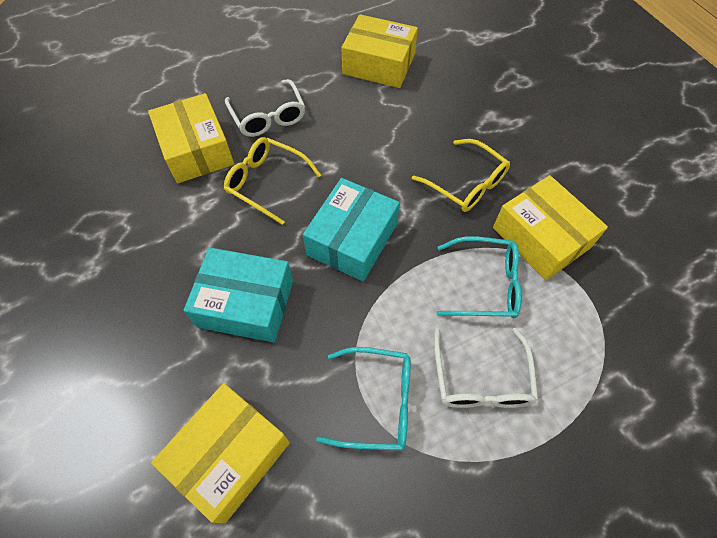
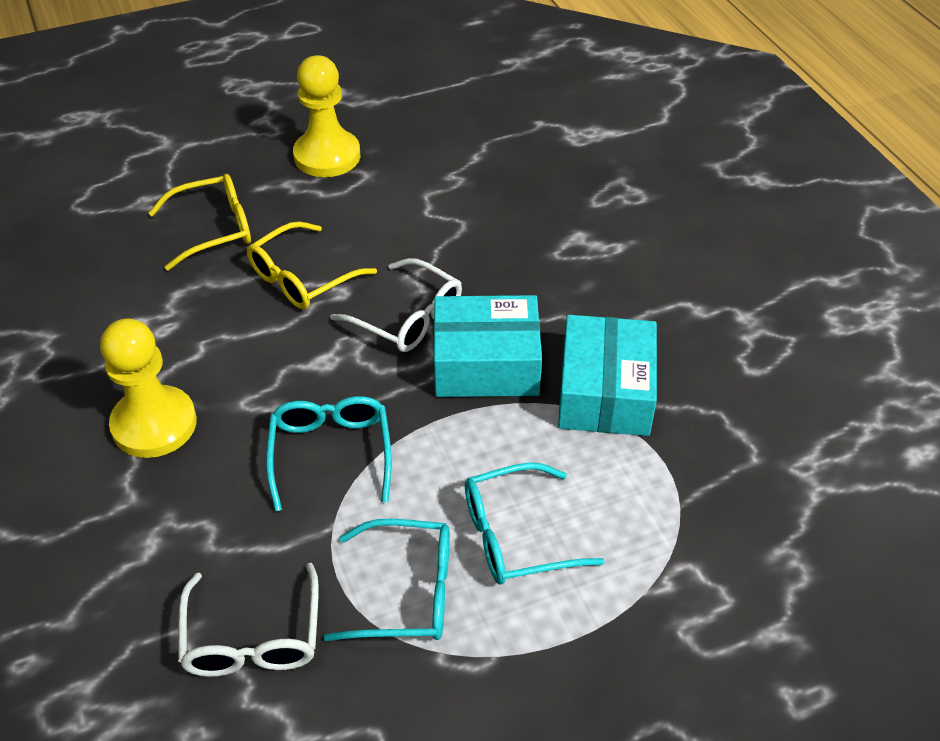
turquoise glasses: 2 -> 3
yellow box: 4 -> 0
yellow pawn: 0 -> 2

